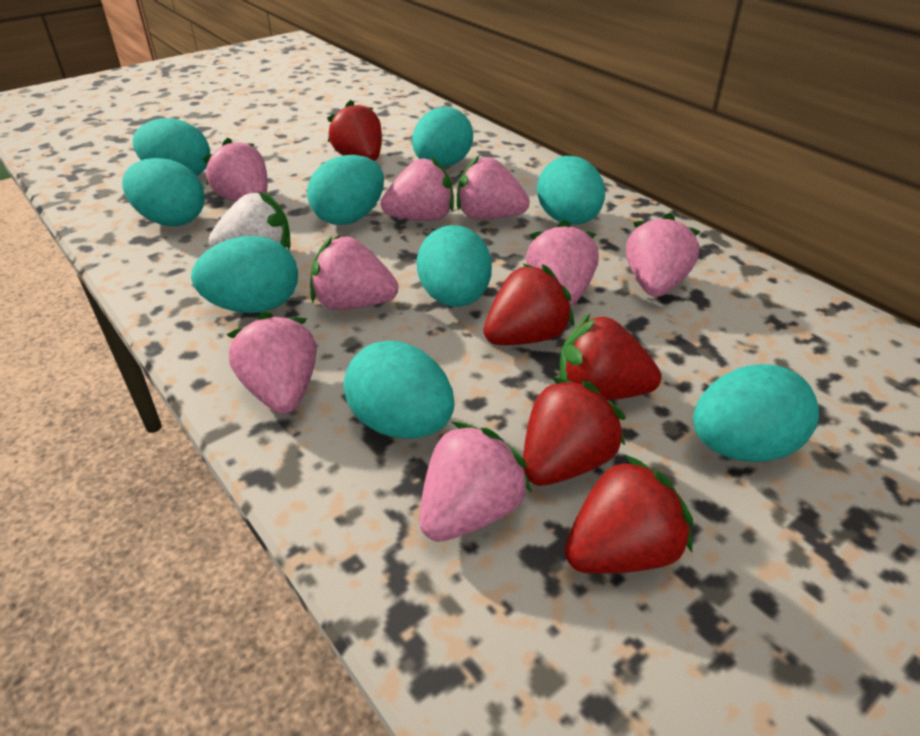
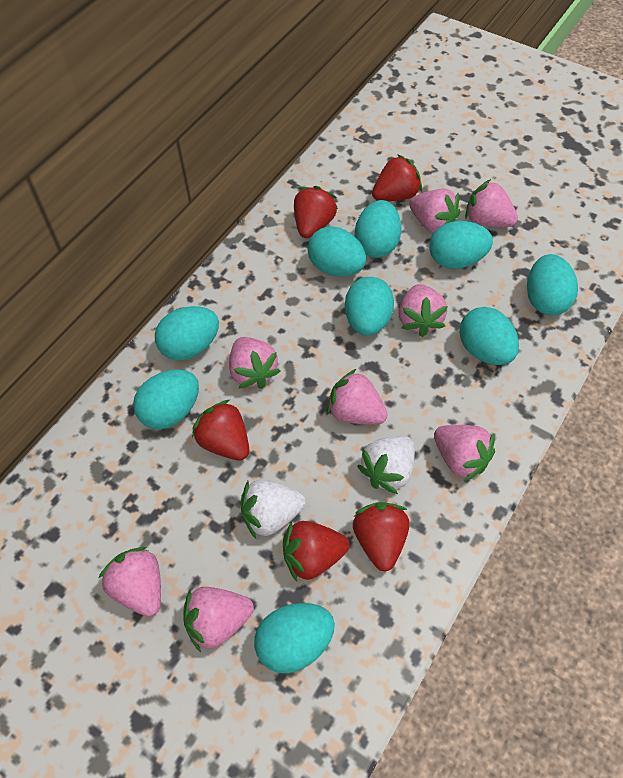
white strawberry: 1 -> 2

